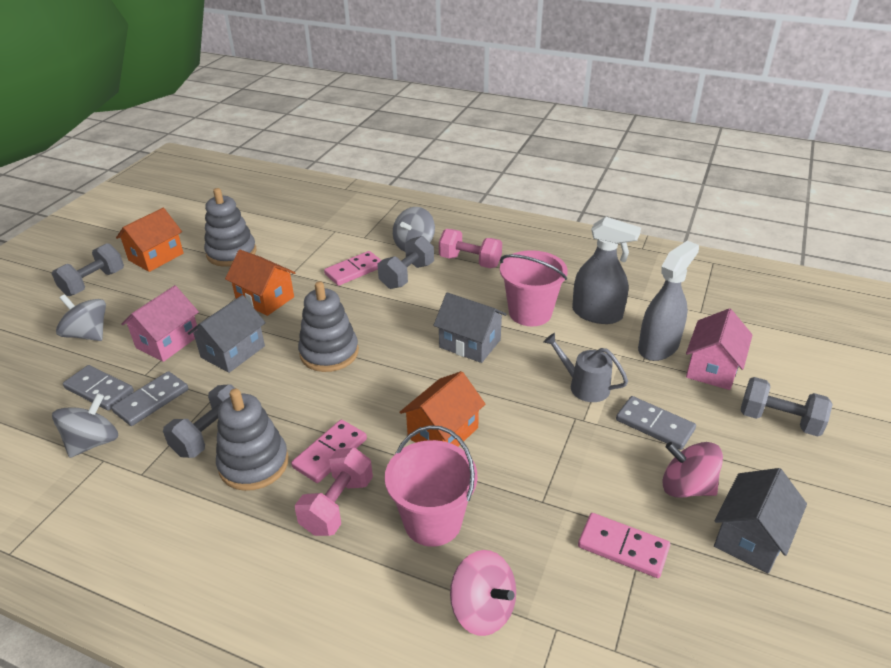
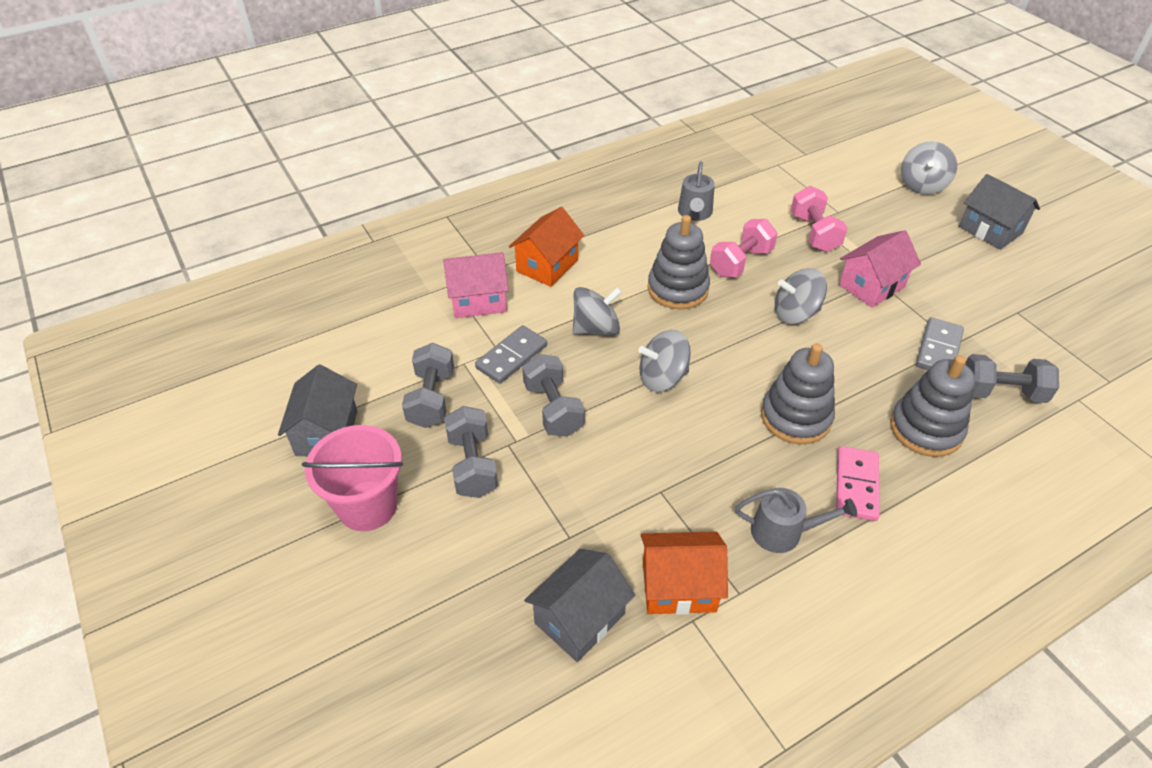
grey domino: 3 -> 2
grey spinning top: 3 -> 4
grey spray bottle: 2 -> 0
grey watering can: 1 -> 2
orange house: 3 -> 2
pink bucket: 2 -> 1
pink domino: 3 -> 1
pink spinning top: 2 -> 0

